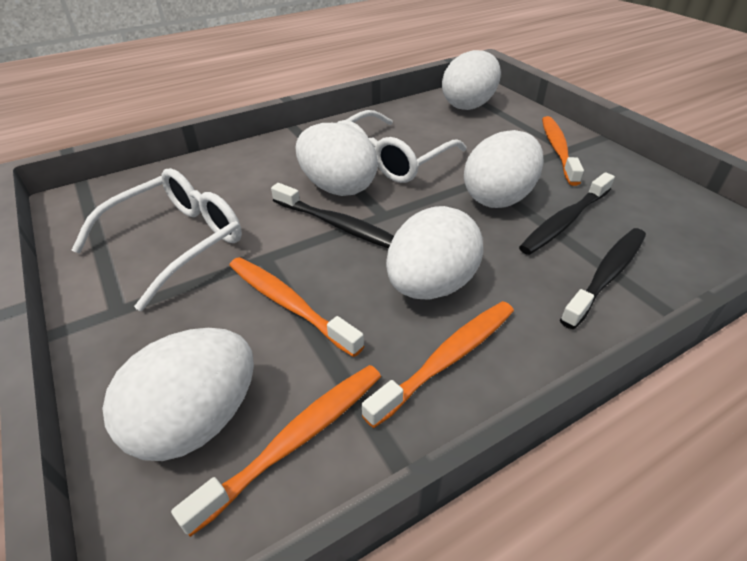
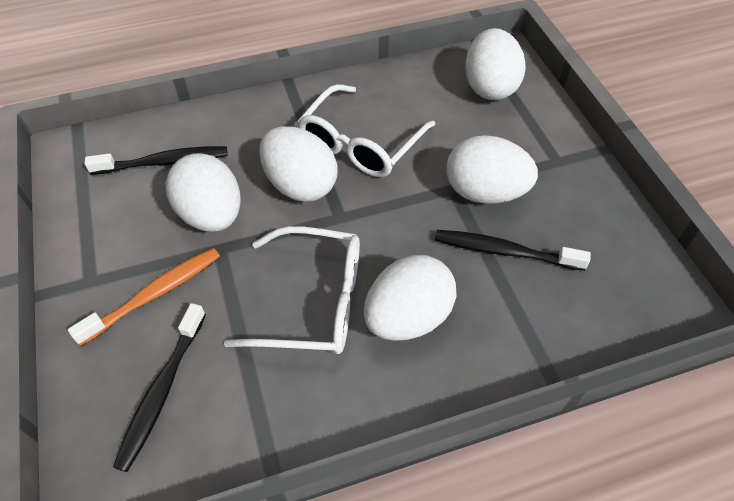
orange toothbrush: 4 -> 1

